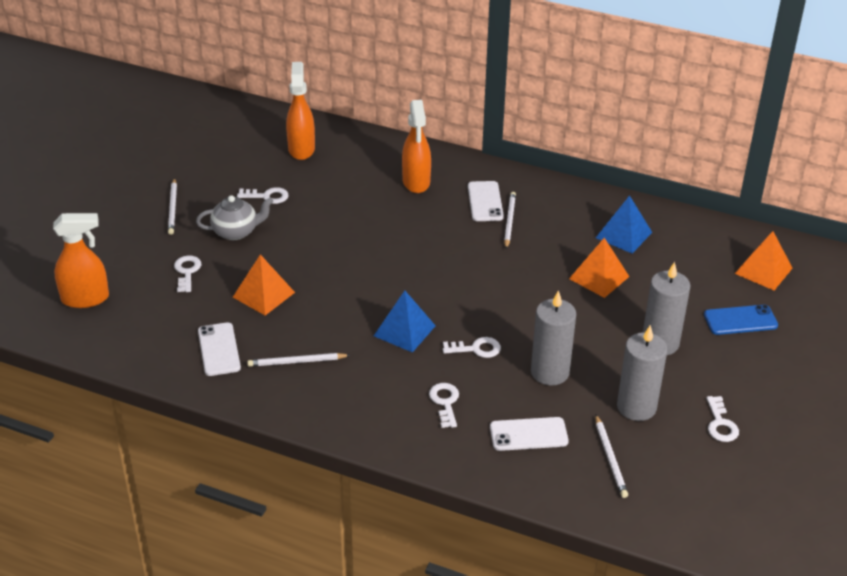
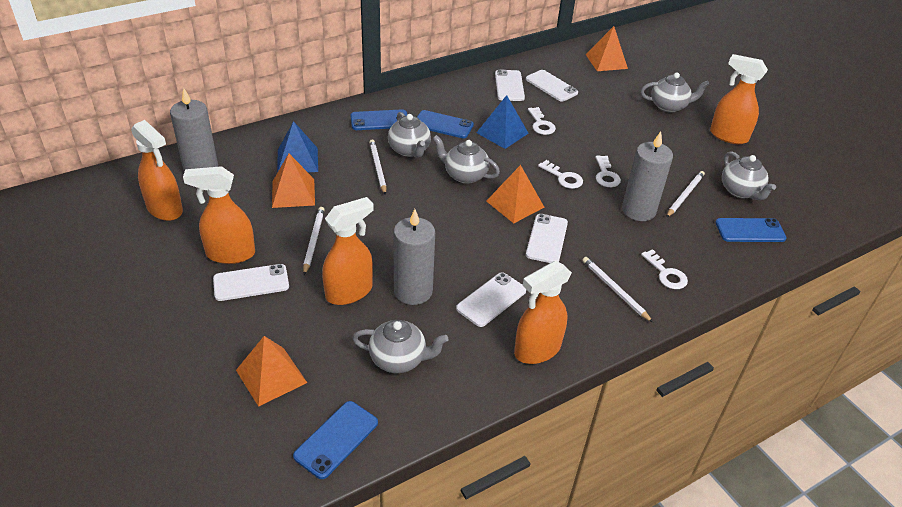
blue phone: 1 -> 4
grey teapot: 1 -> 5
orange pyramid: 3 -> 4
orange spray bottle: 3 -> 5
white key: 5 -> 4
white phone: 3 -> 5

